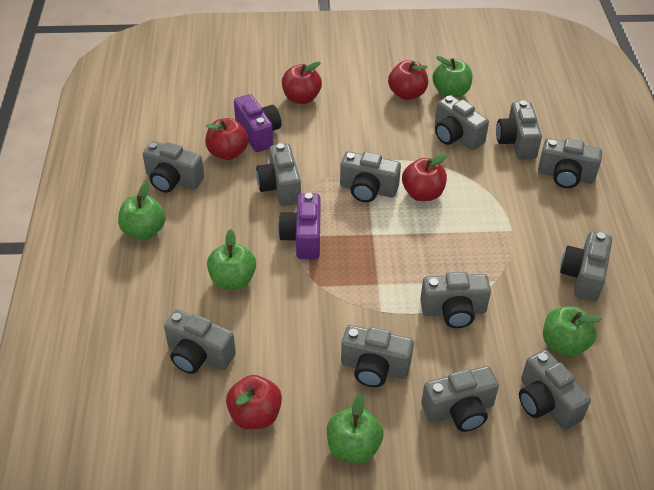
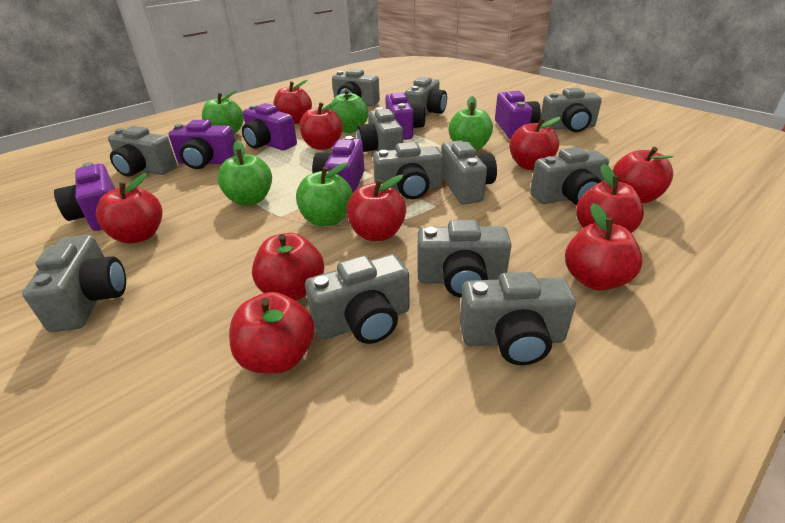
purple camera: 2 -> 6
red apple: 5 -> 10

